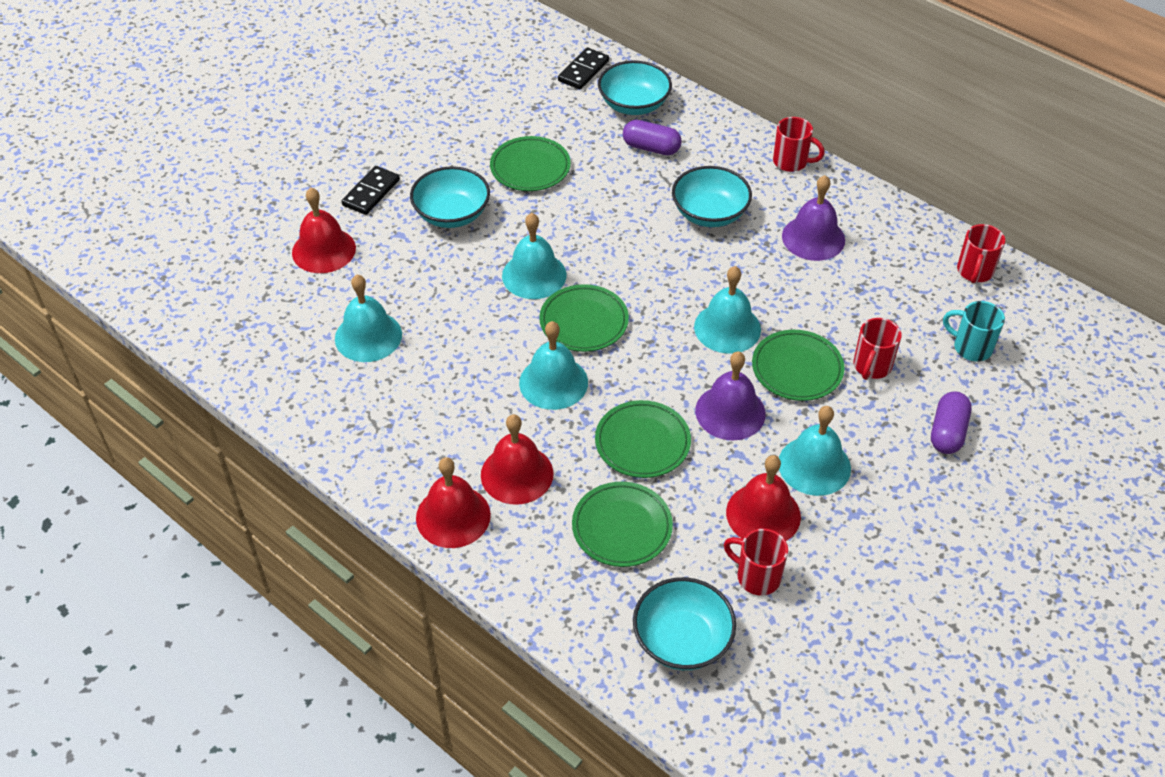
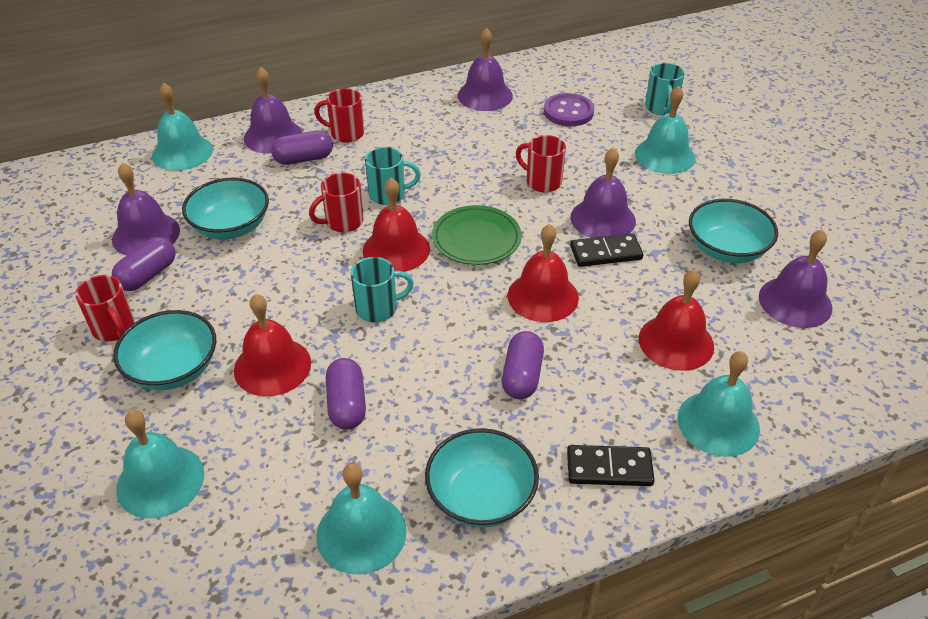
green plate: 5 -> 1
purple bell: 2 -> 5
purple button: 0 -> 1
purple capsule: 2 -> 4
turquoise mug: 1 -> 3

